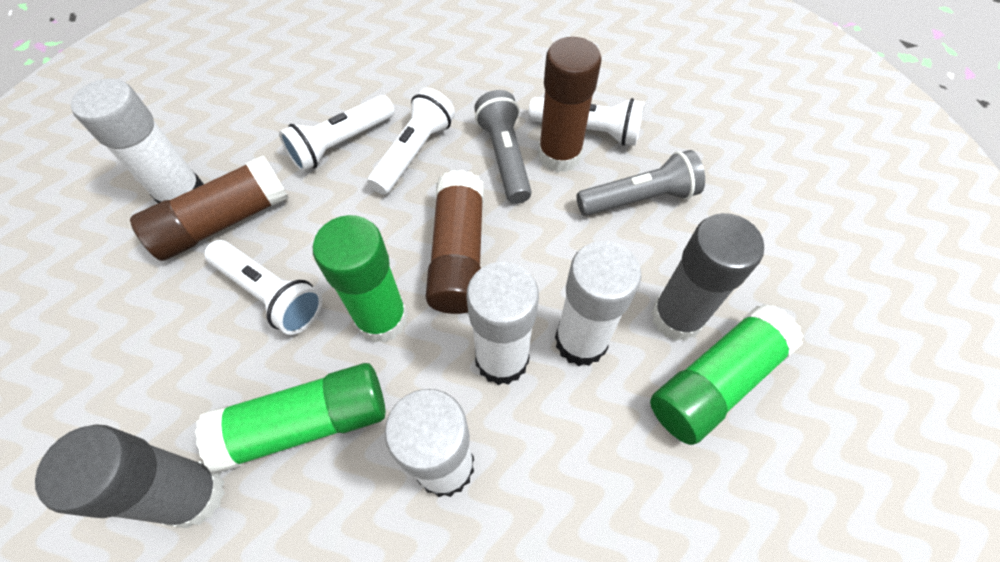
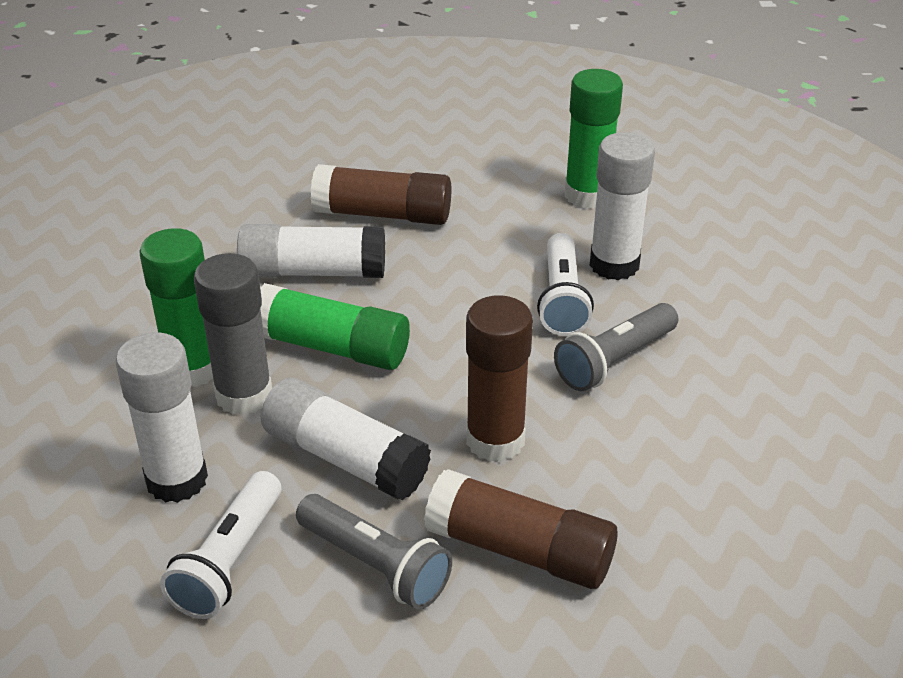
grey glue stick: 2 -> 1
white flashlight: 4 -> 2

